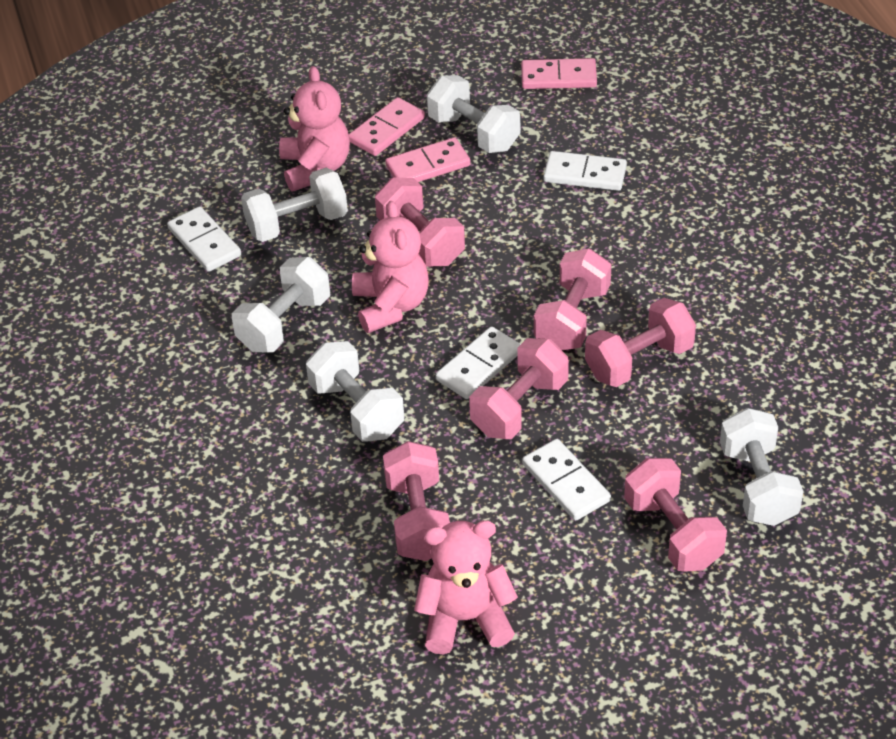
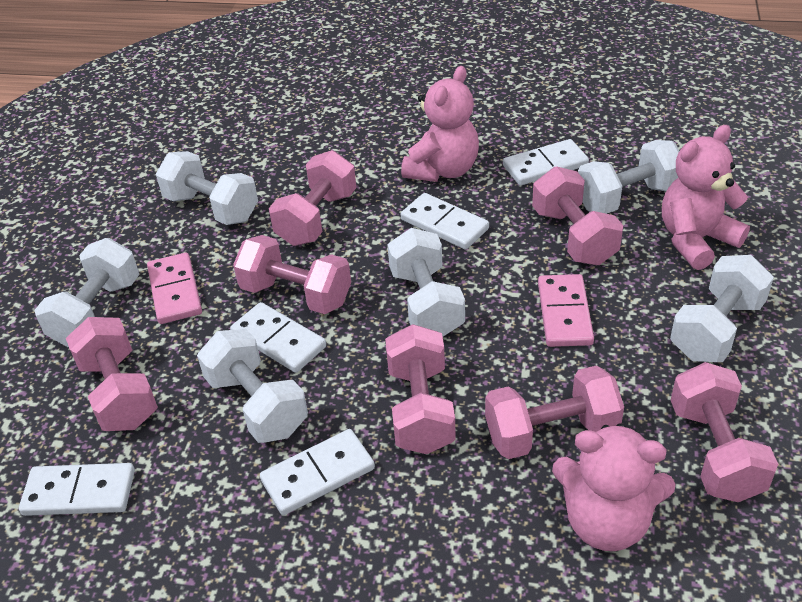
pink domino: 3 -> 2
pink dumbbell: 6 -> 7
white domino: 4 -> 5
white dumbbell: 5 -> 6

